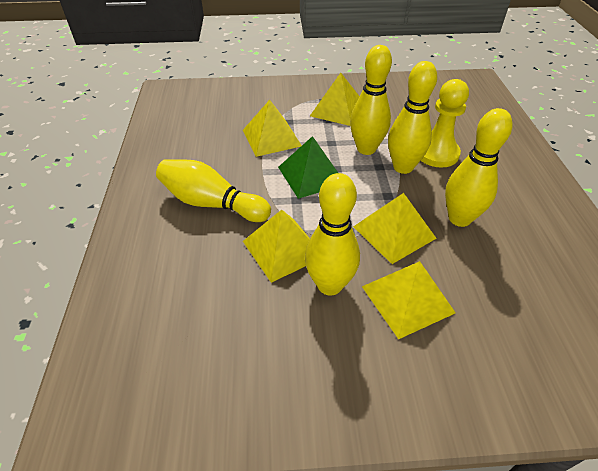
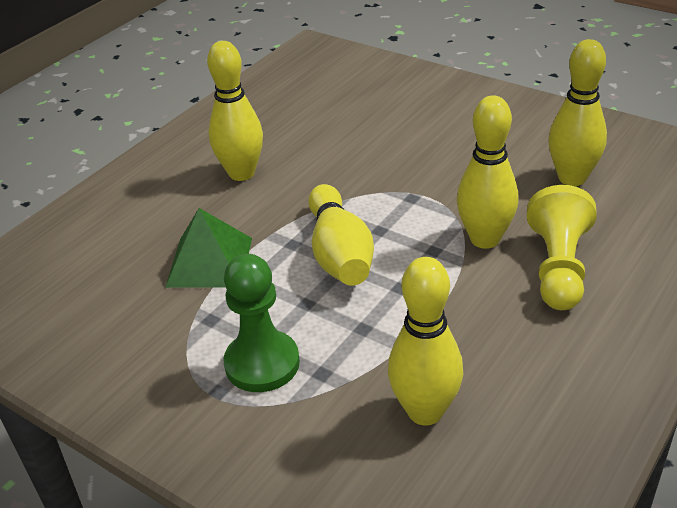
green pawn: 0 -> 1
yellow pyramid: 5 -> 0

